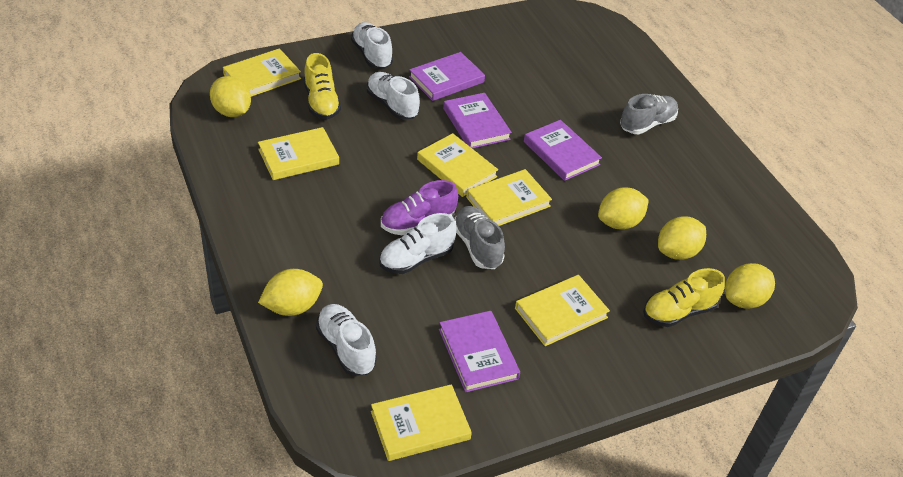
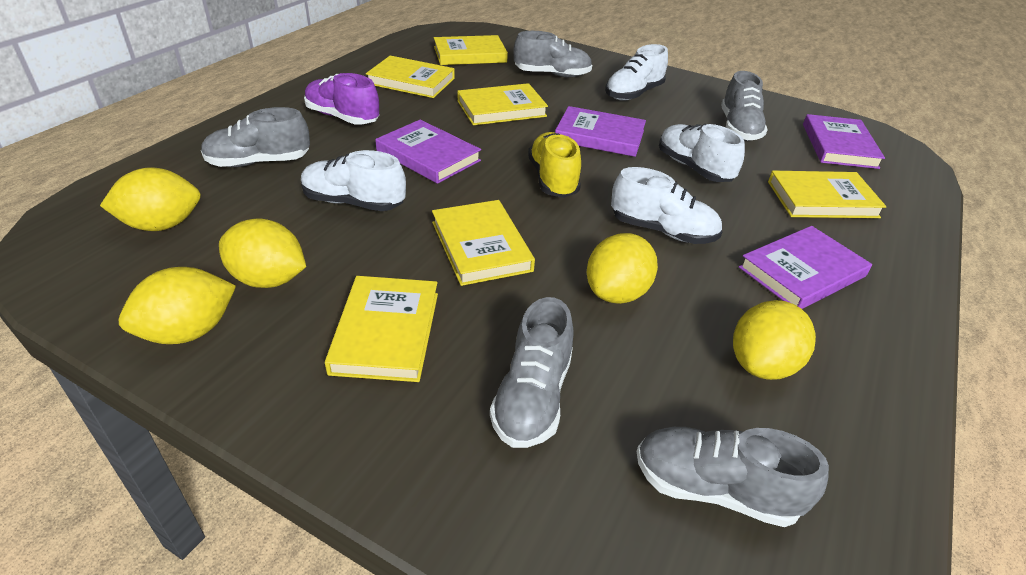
grey shoe: 2 -> 5
yellow shoe: 2 -> 1

